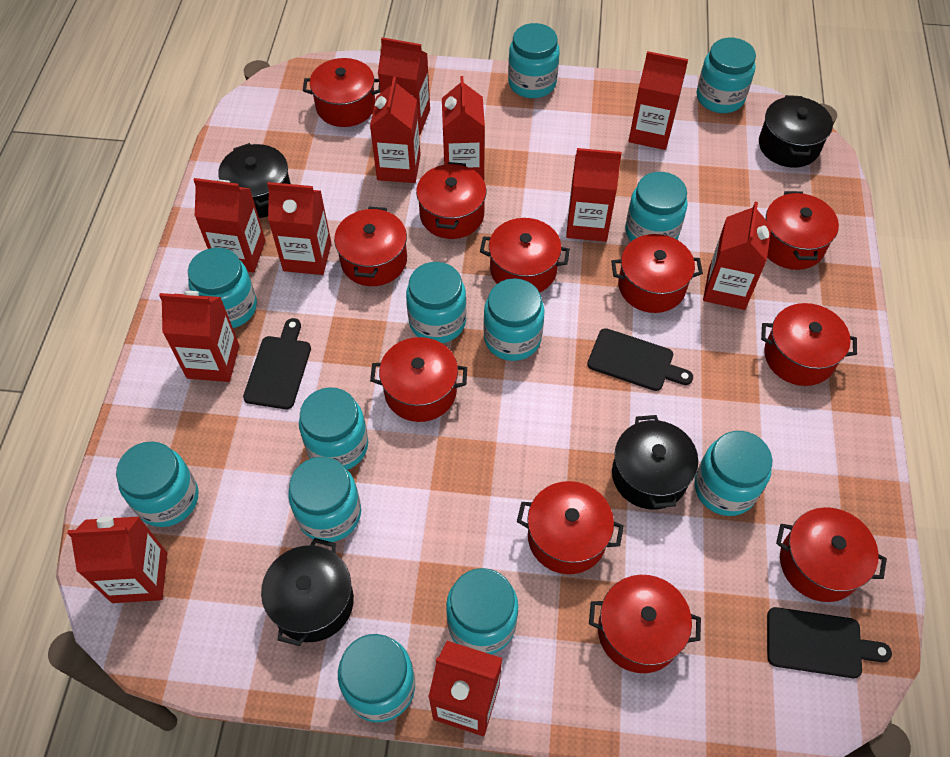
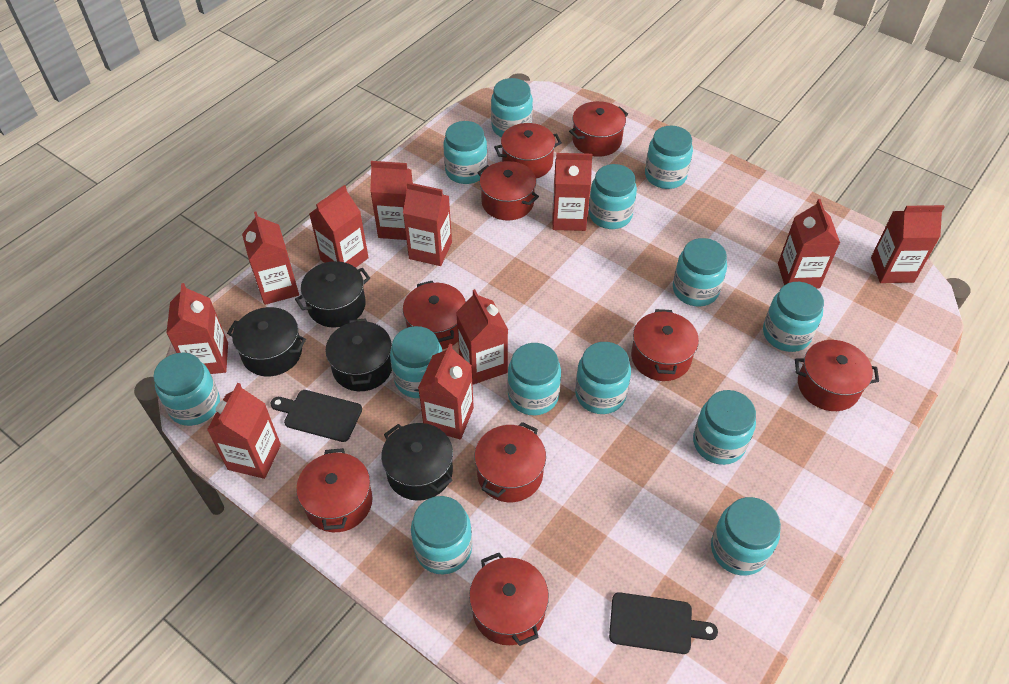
black cutting board: 3 -> 2
red pot: 11 -> 9
turquoise jar: 12 -> 13

